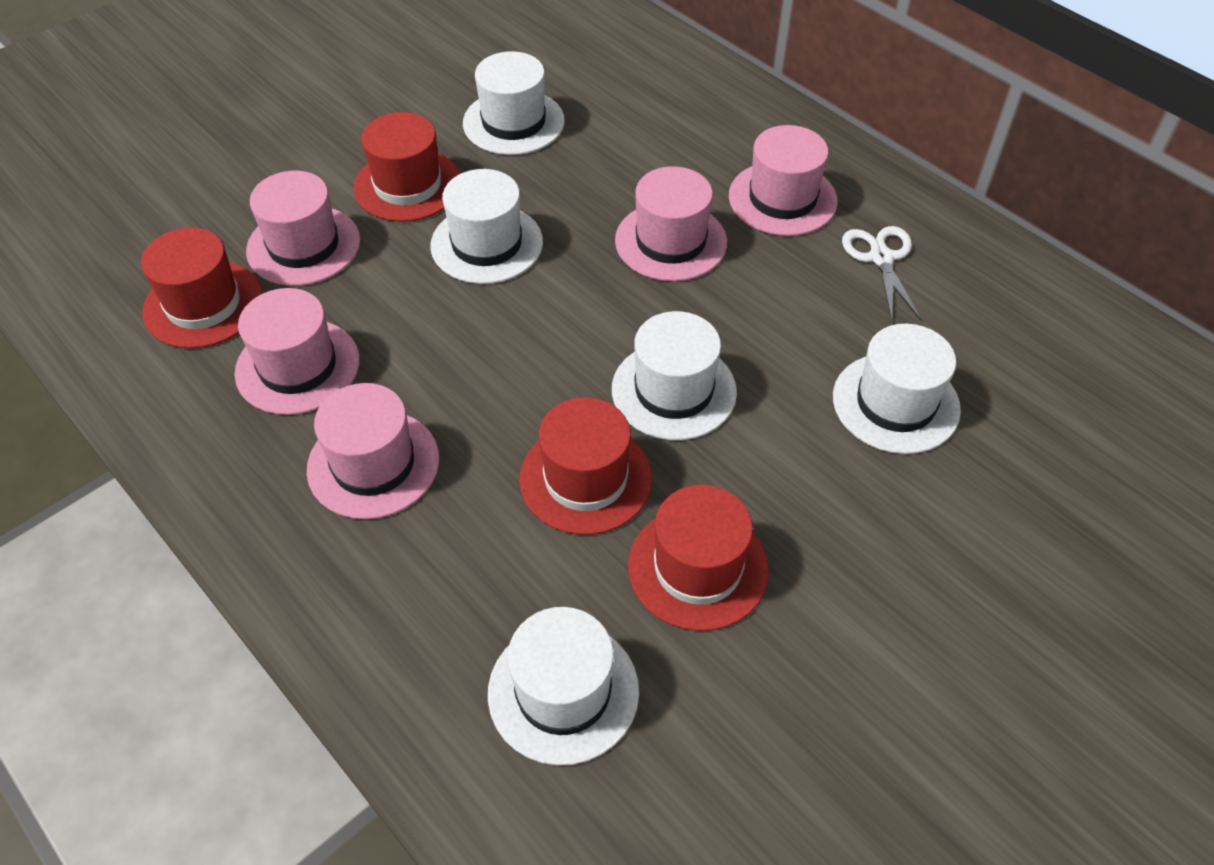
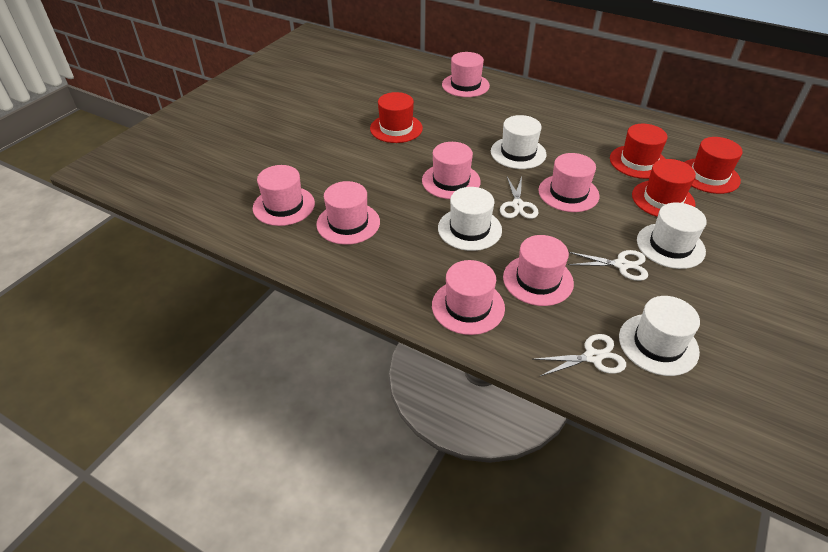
pink hat: 5 -> 7
white hat: 5 -> 4
white scissors: 1 -> 3

